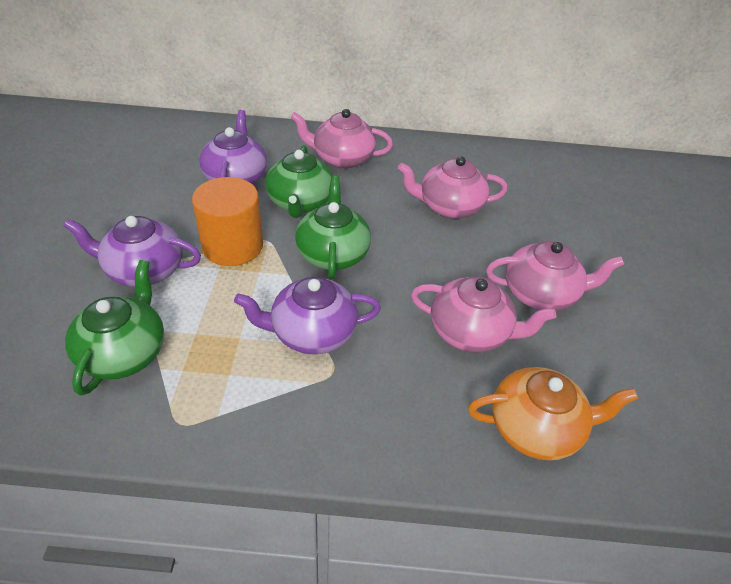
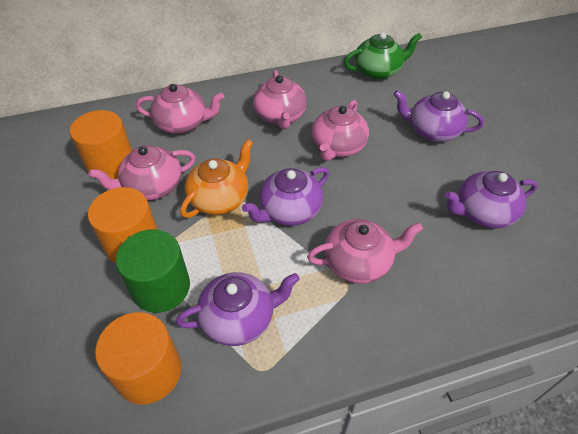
green cylinder: 0 -> 1
green teapot: 3 -> 1
orange cylinder: 1 -> 3
pink teapot: 4 -> 5
purple teapot: 3 -> 4

